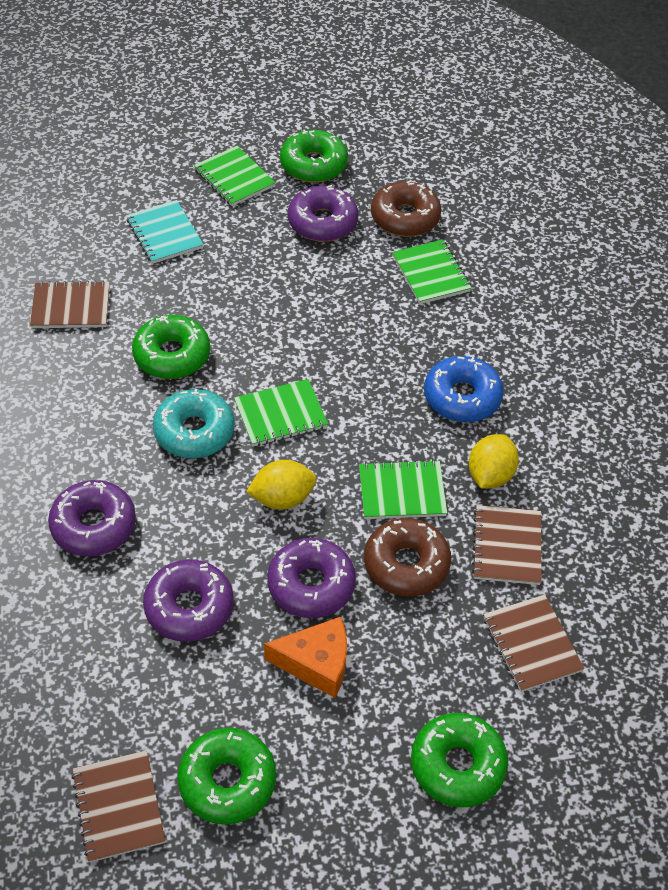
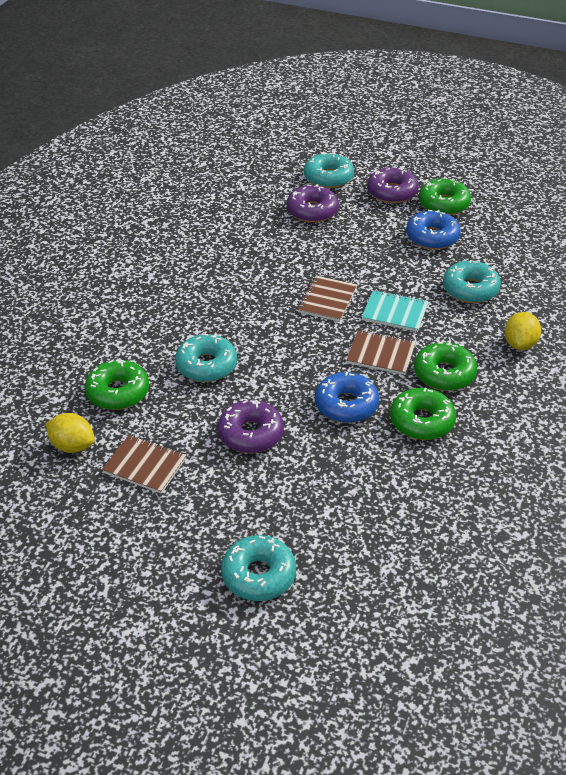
blue donut: 1 -> 2
brown donut: 2 -> 0
brown notebook: 4 -> 3
green notebook: 4 -> 0
orange cheese: 1 -> 0
purple donut: 4 -> 3
turquoise donut: 1 -> 4

